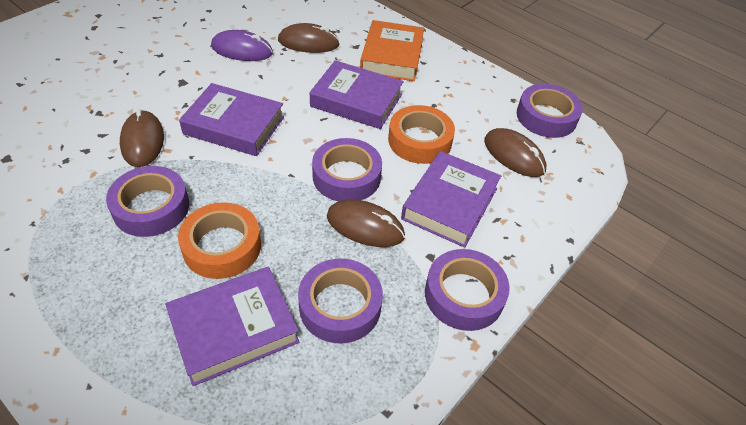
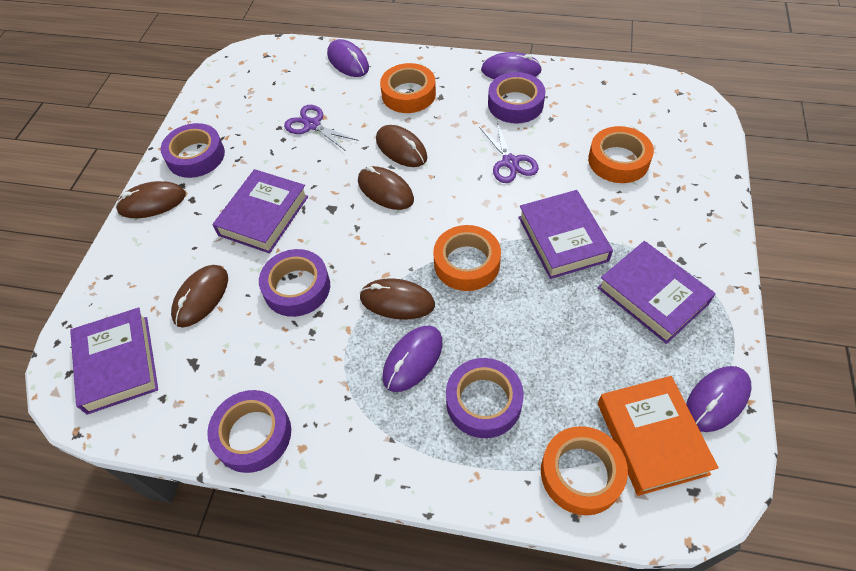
brown mouse: 4 -> 5
orange tape: 2 -> 4
purple mouse: 1 -> 4
purple scissors: 0 -> 2

